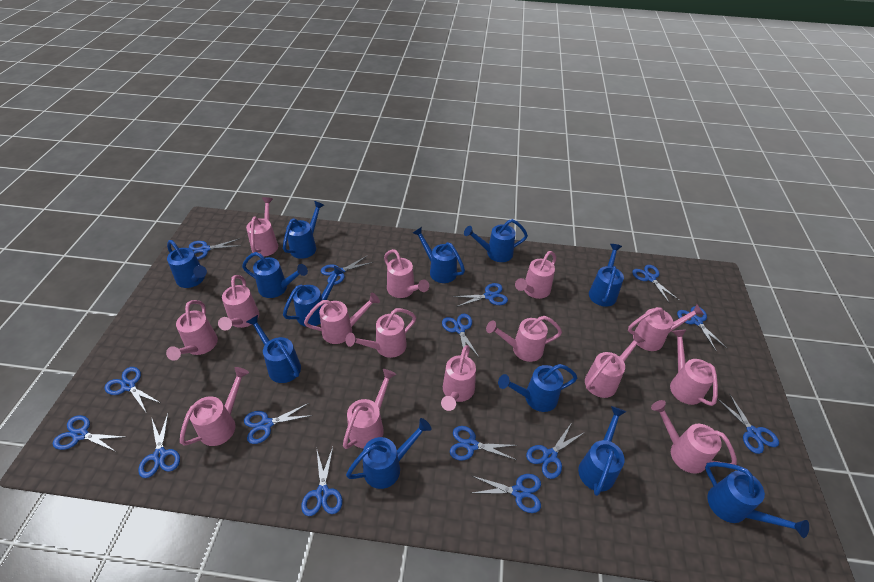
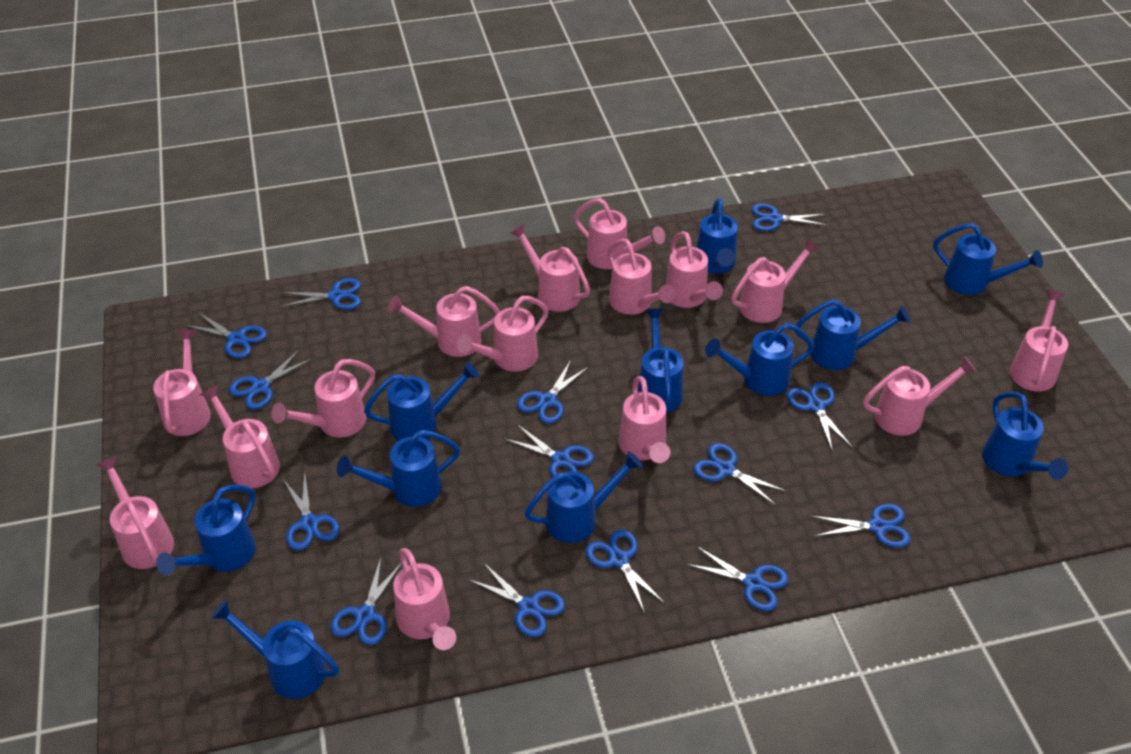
blue scissors: 15 -> 14
blue watering can: 12 -> 11

